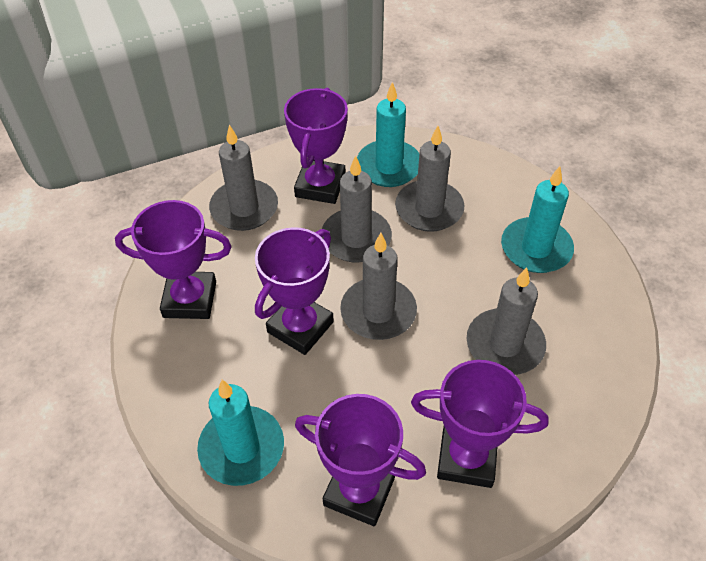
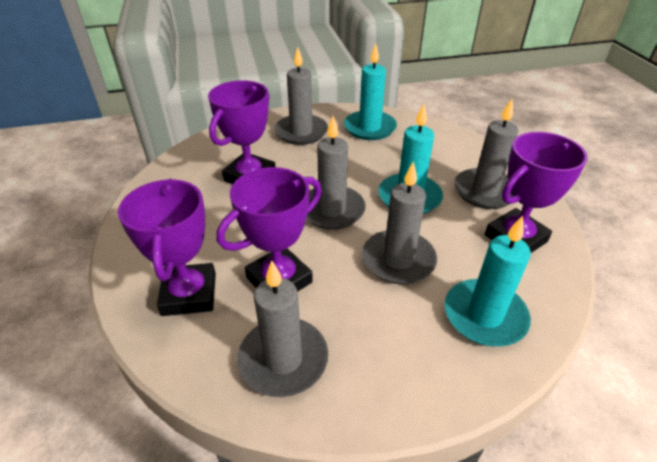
purple trophy: 5 -> 4

